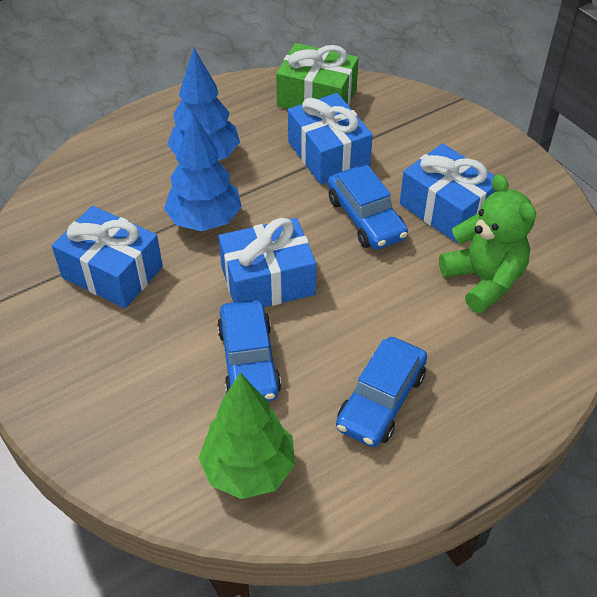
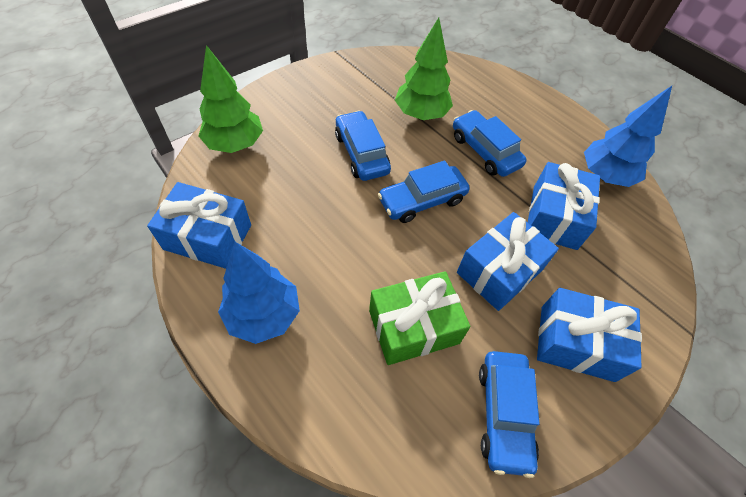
blue car: 3 -> 4
green teddy bear: 1 -> 0
green tree: 1 -> 2

